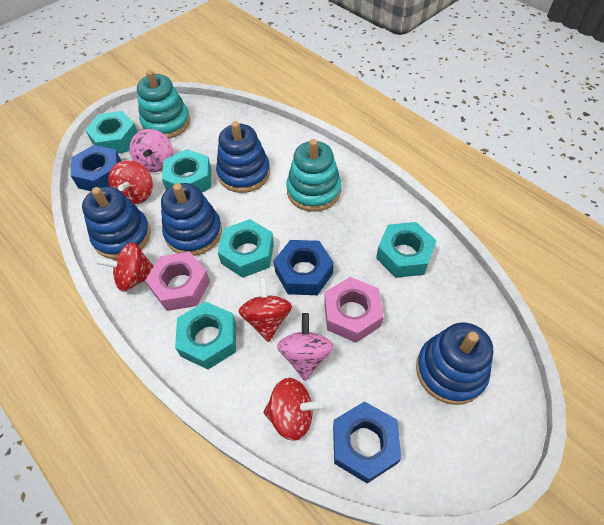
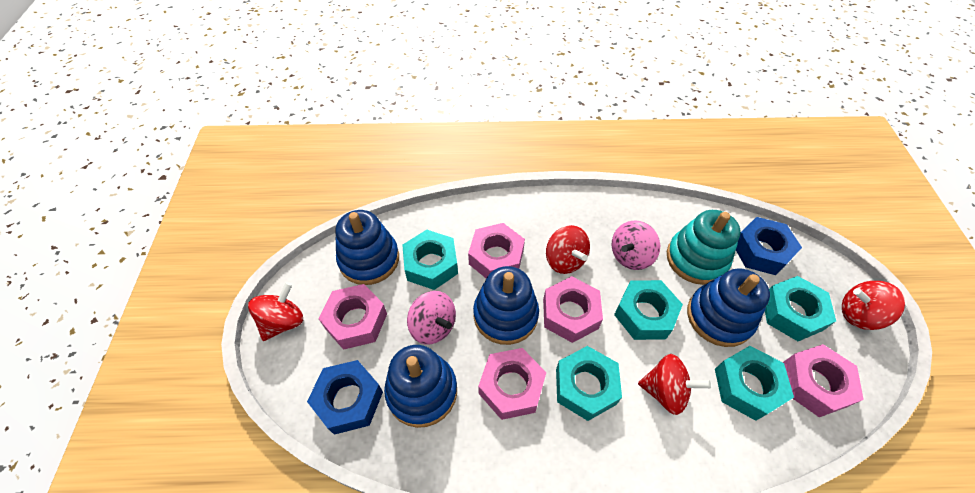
blue nut: 3 -> 2
pink nut: 2 -> 5
turquoise stacking toy: 2 -> 1

